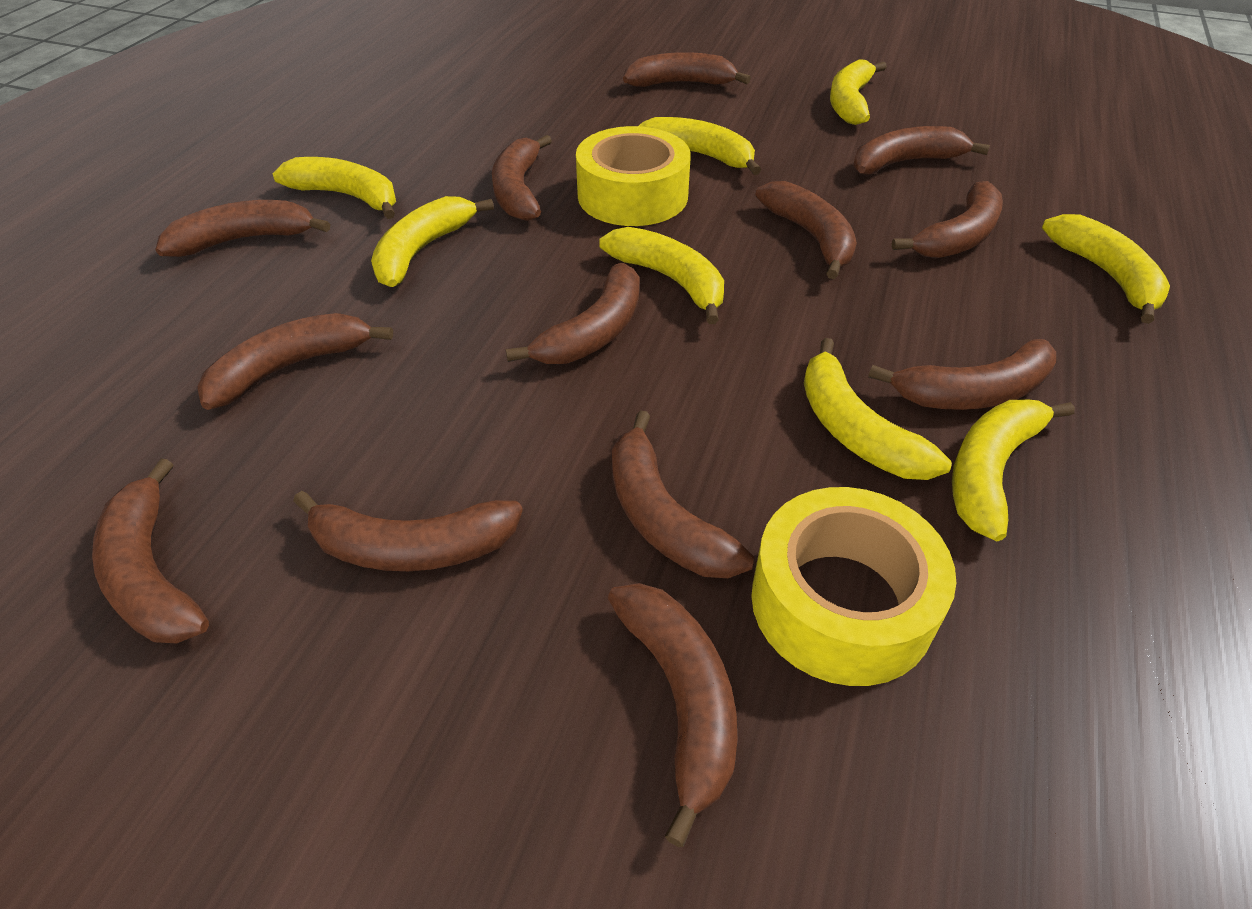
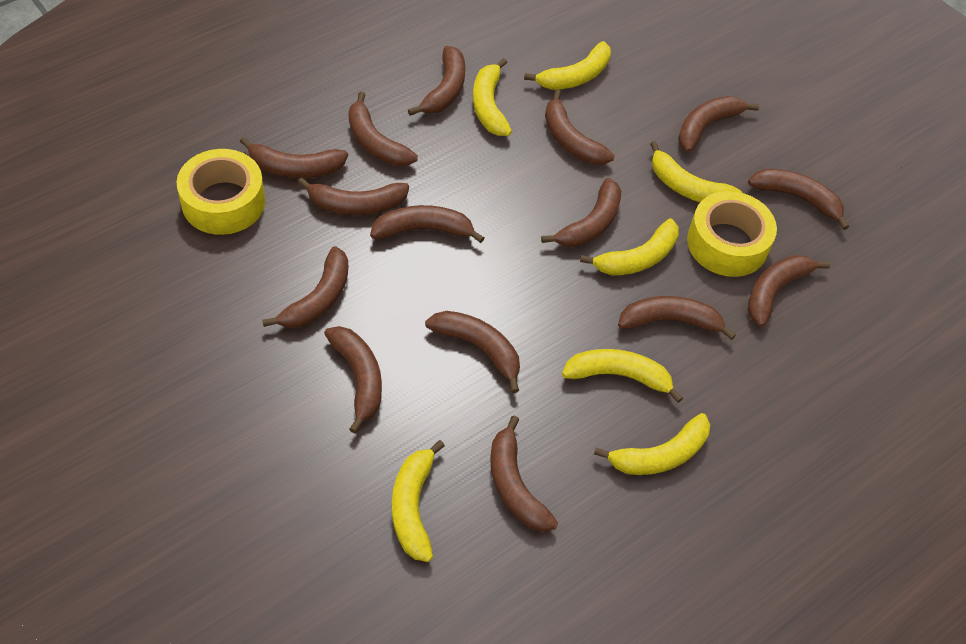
brown banana: 13 -> 15
yellow banana: 8 -> 7

